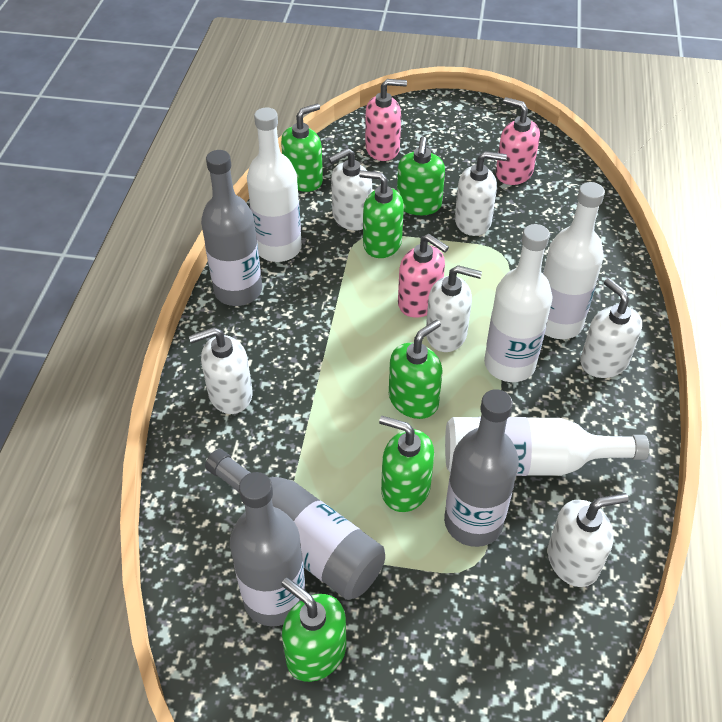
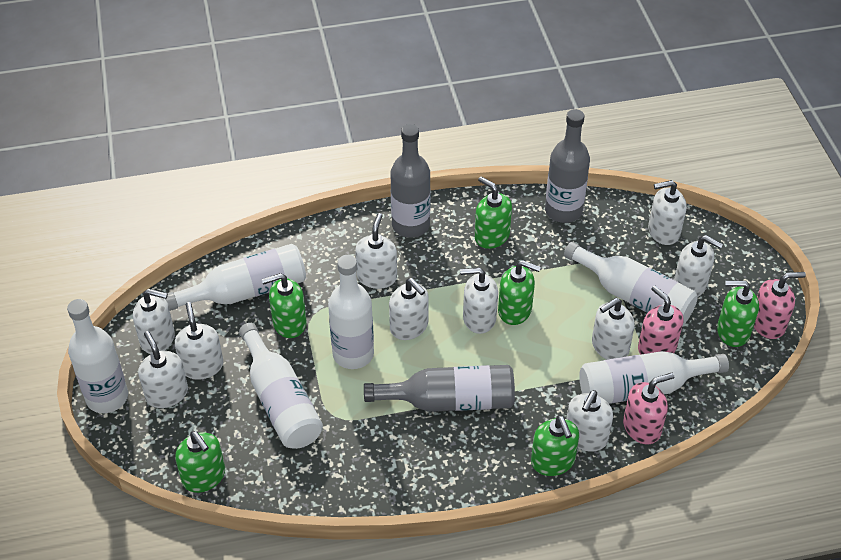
grey bottle: 4 -> 3
white bottle: 4 -> 6
white soap dispenser: 6 -> 10

